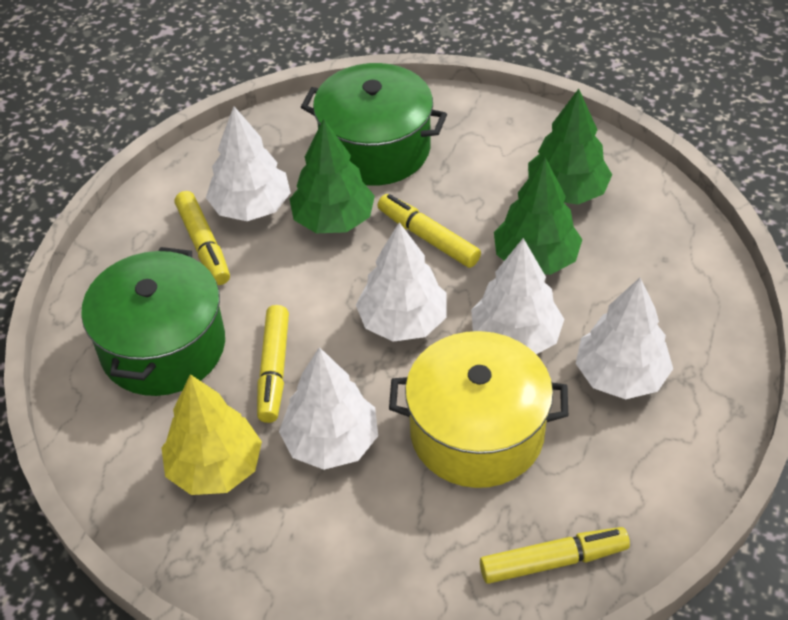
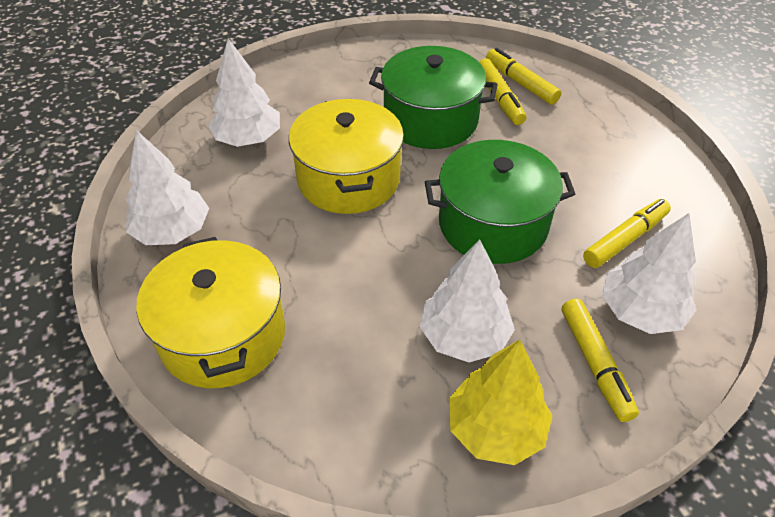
green tree: 3 -> 0
white tree: 5 -> 4
yellow pot: 1 -> 2

